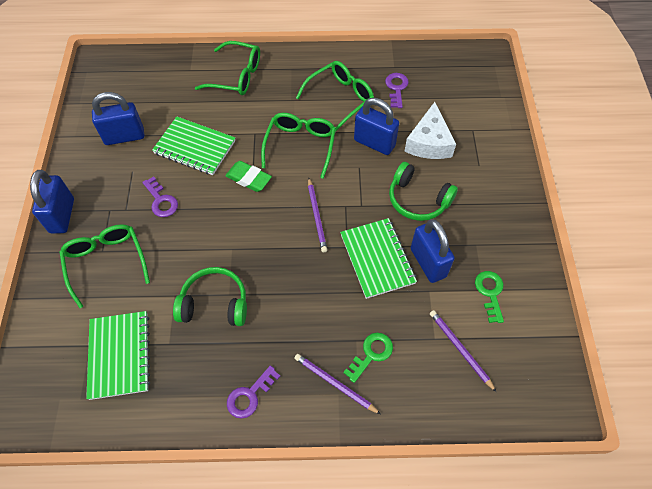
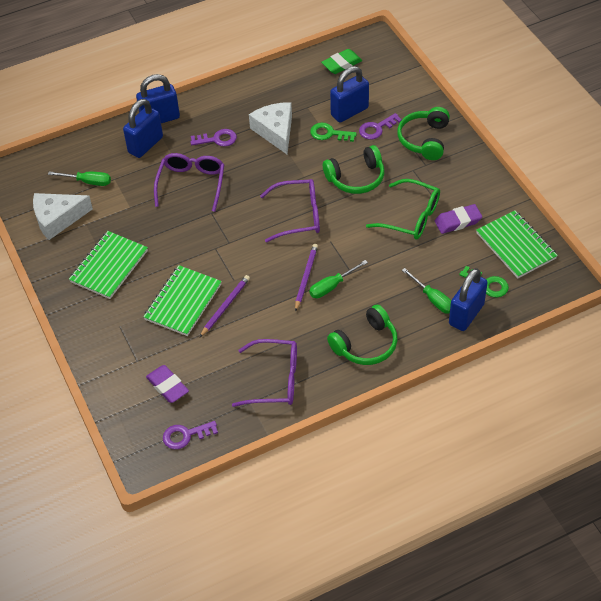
green glasses: 4 -> 1
green headphones: 2 -> 3
green screwdriver: 0 -> 3
purple eraser: 0 -> 2
purple glasses: 0 -> 3
purple pencil: 3 -> 2
white cheese: 1 -> 2

